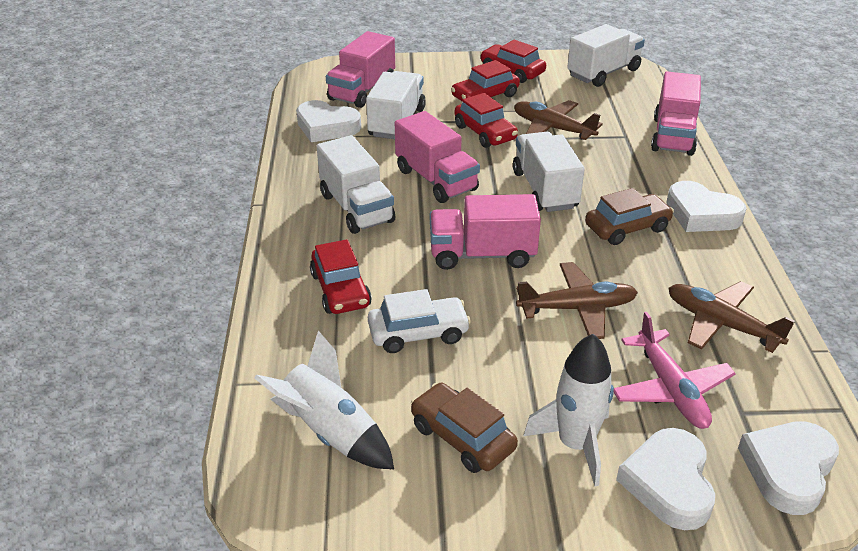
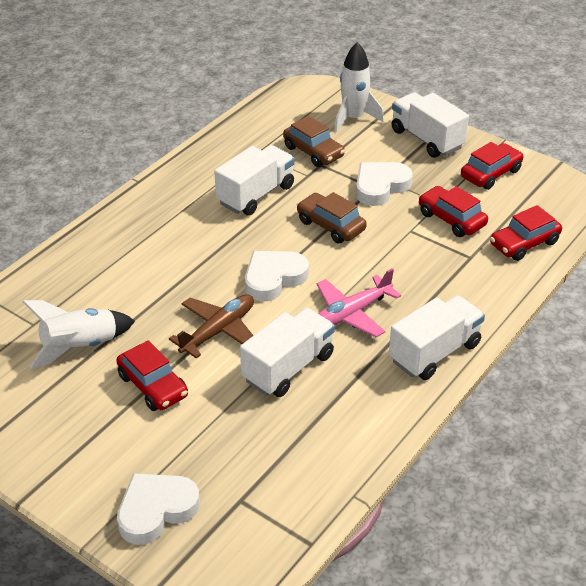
brown plane: 3 -> 1
pink truck: 4 -> 0
white car: 1 -> 0
white heart: 4 -> 3

